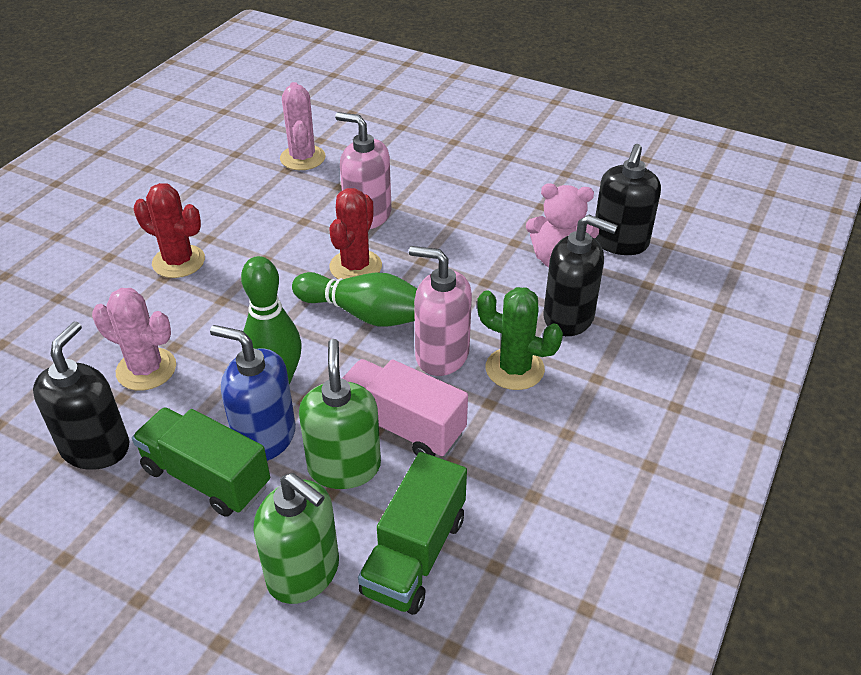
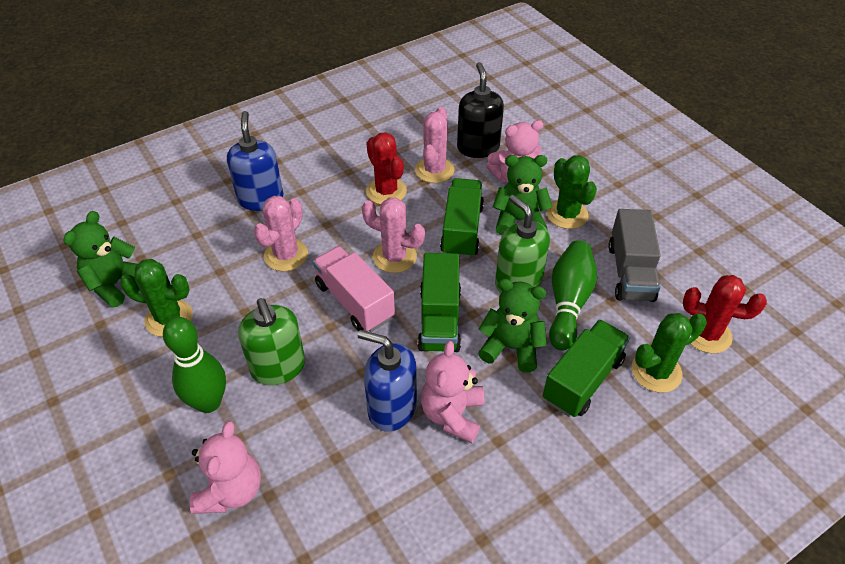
black soap dispenser: 3 -> 1
blue soap dispenser: 1 -> 2
green cactus: 1 -> 3
green teddy bear: 0 -> 3
green truck: 2 -> 3
grey truck: 0 -> 1
pink cactus: 2 -> 3
pink soap dispenser: 2 -> 0
pink teddy bear: 1 -> 3

